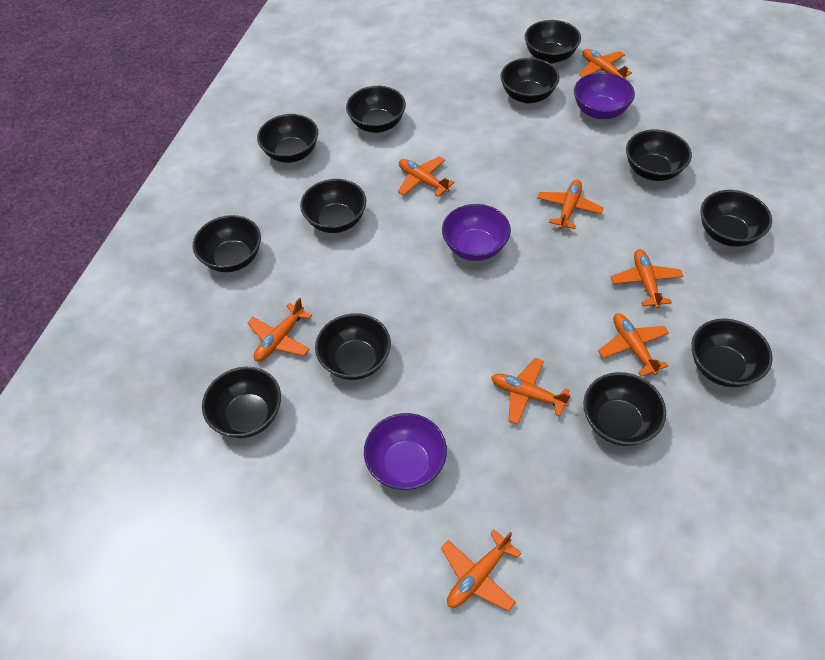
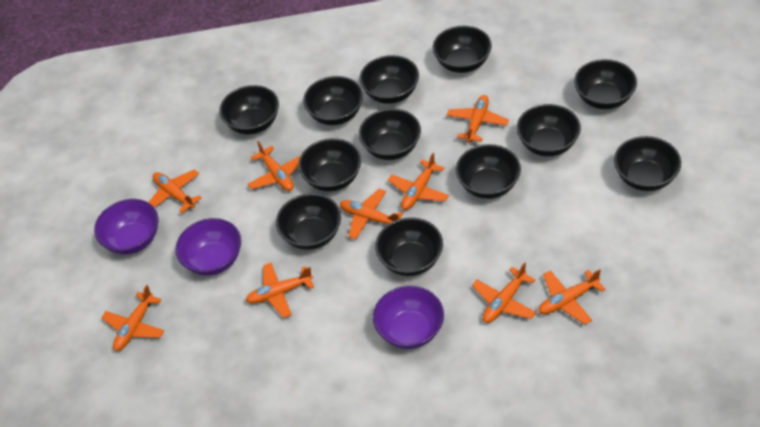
orange plane: 8 -> 9

